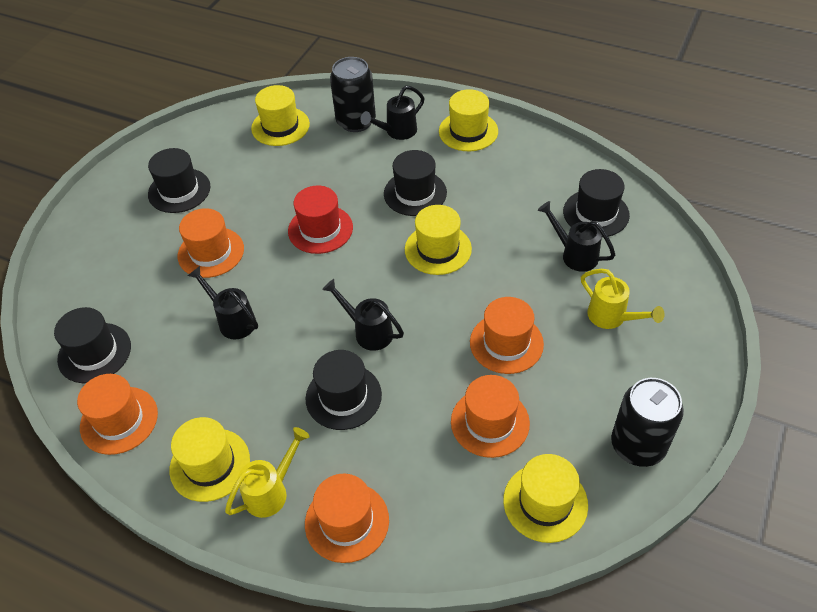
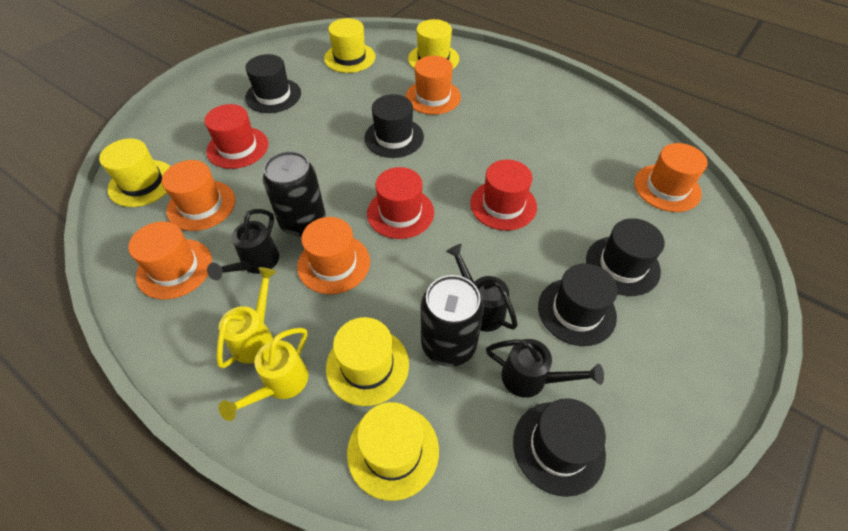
black watering can: 4 -> 3
red hat: 1 -> 3

